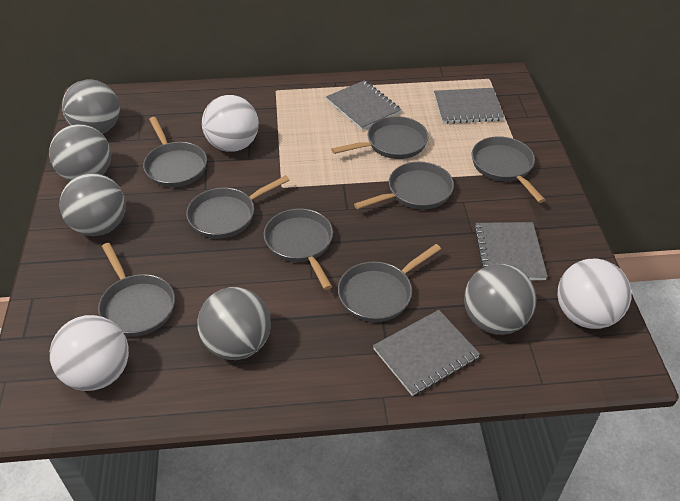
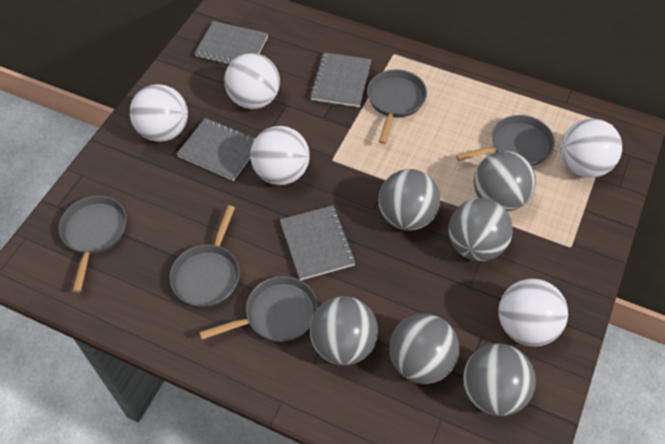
grey ball: 5 -> 6
grey pan: 8 -> 5
white ball: 3 -> 5

